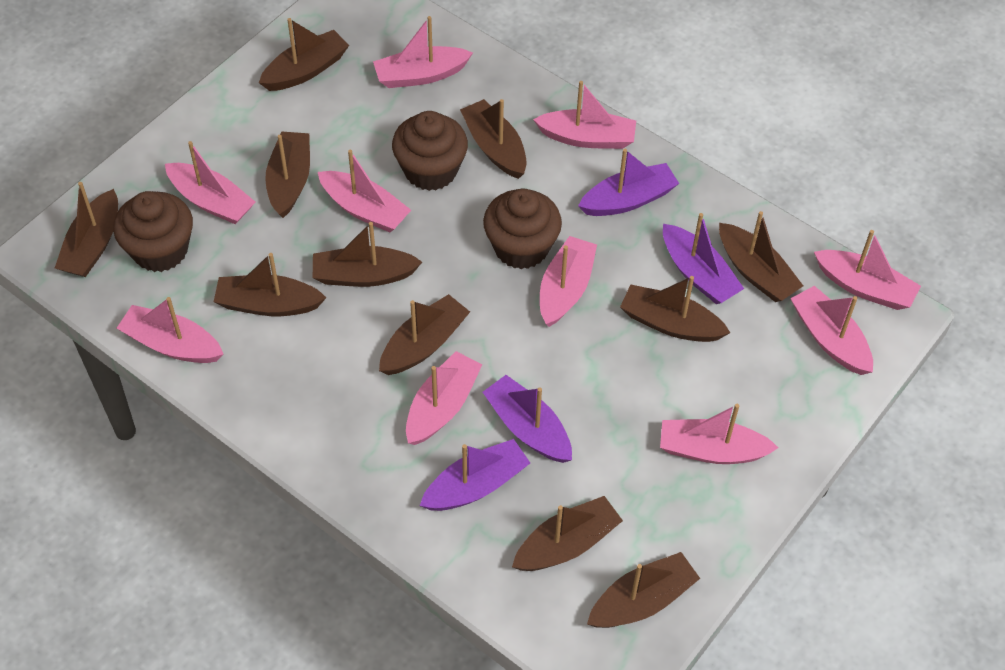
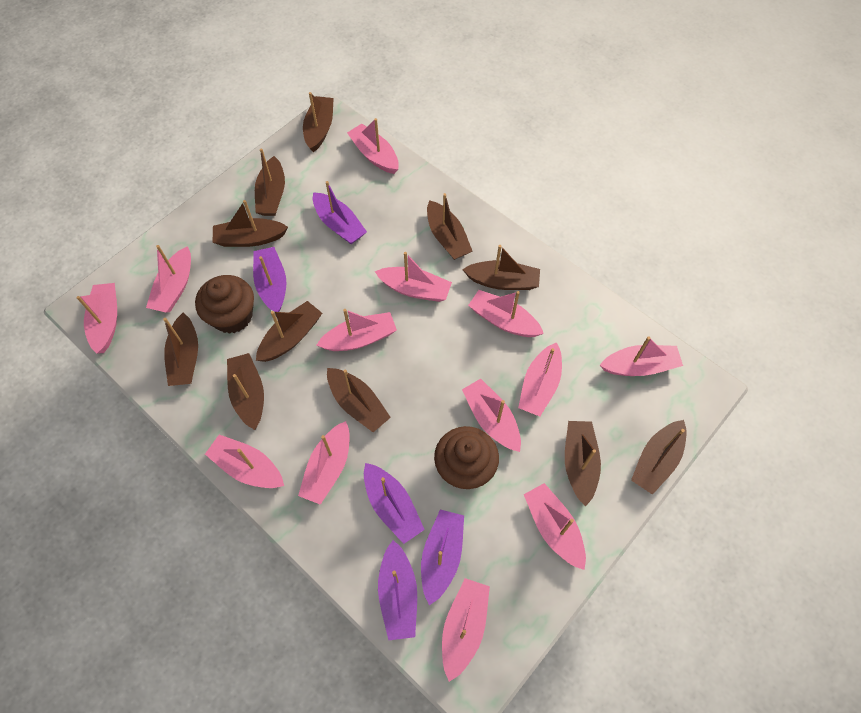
brown cupcake: 3 -> 2
pink boat: 10 -> 13
purple boat: 4 -> 5

